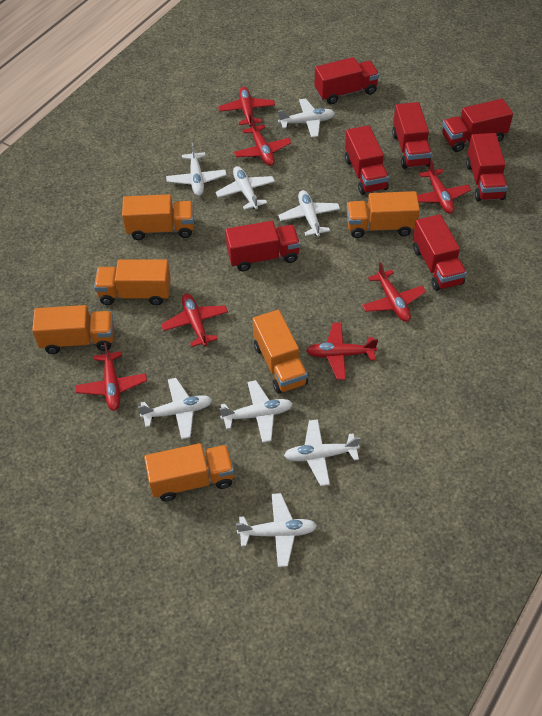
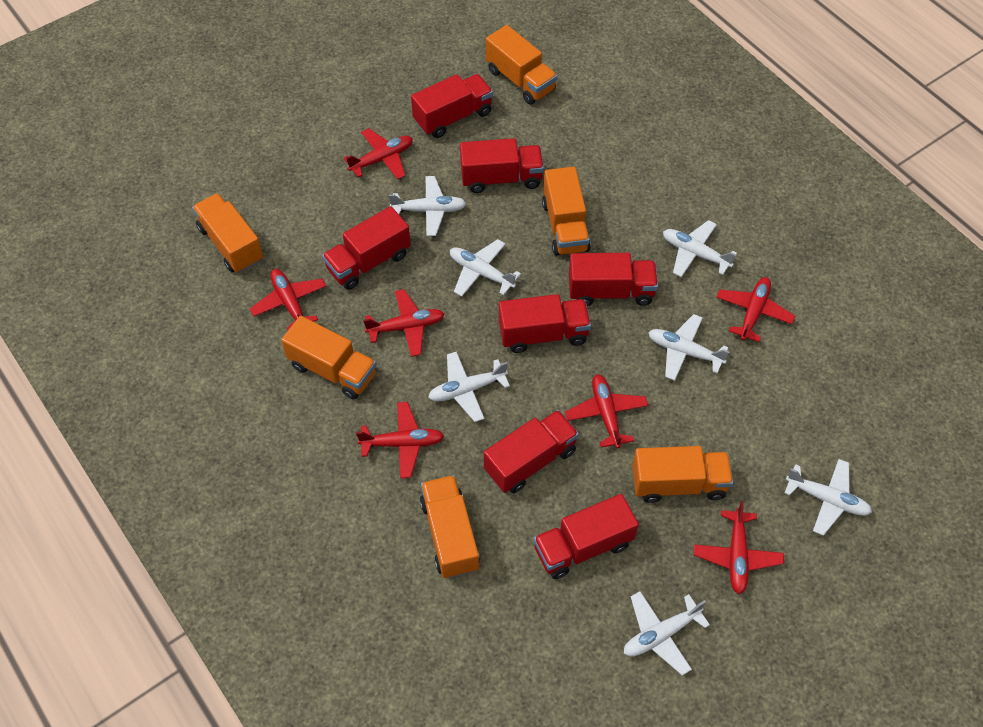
white plane: 8 -> 7

